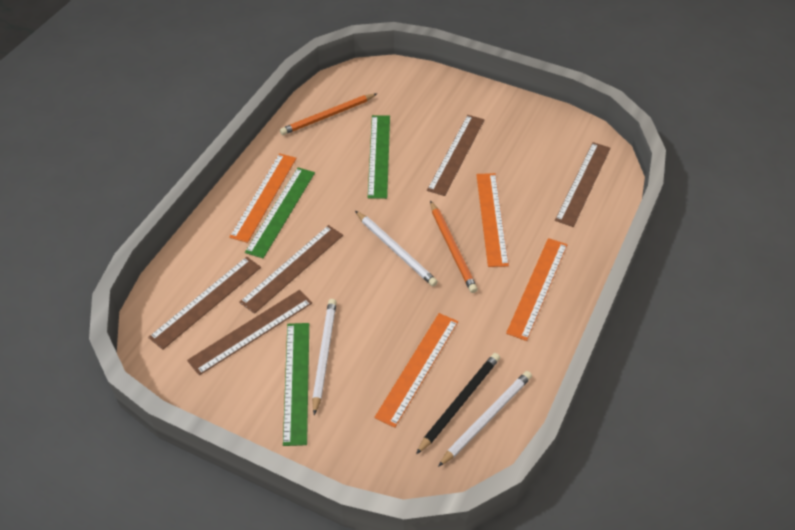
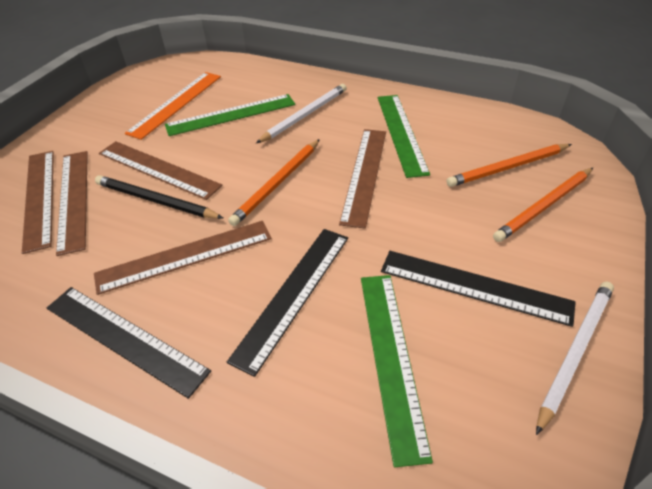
black ruler: 0 -> 3
orange pencil: 2 -> 3
orange ruler: 4 -> 1
white pencil: 3 -> 2

